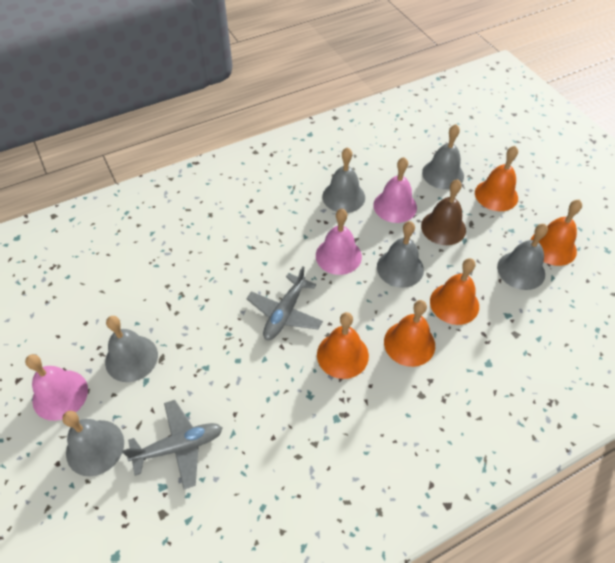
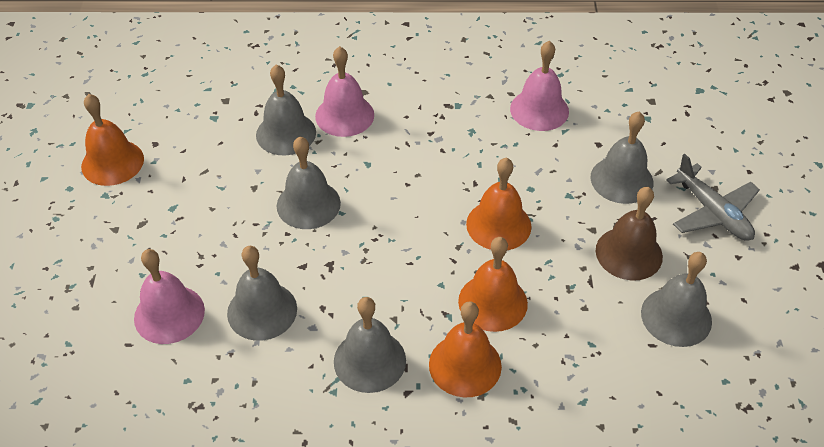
grey plane: 2 -> 1
orange bell: 5 -> 4

